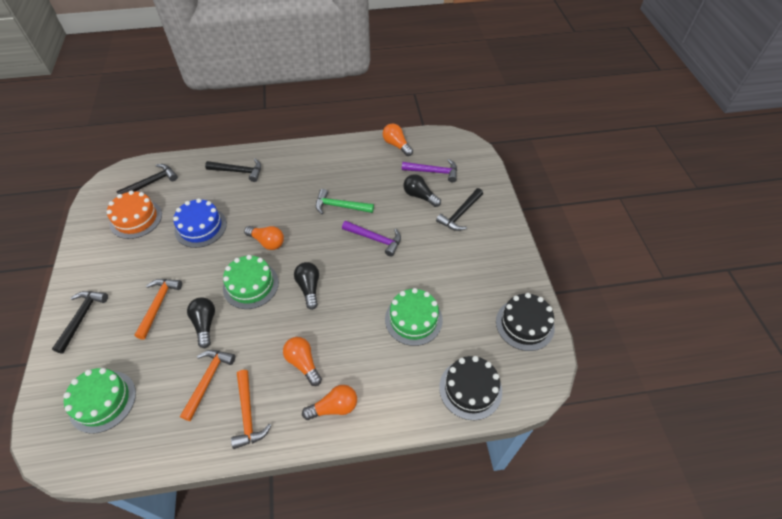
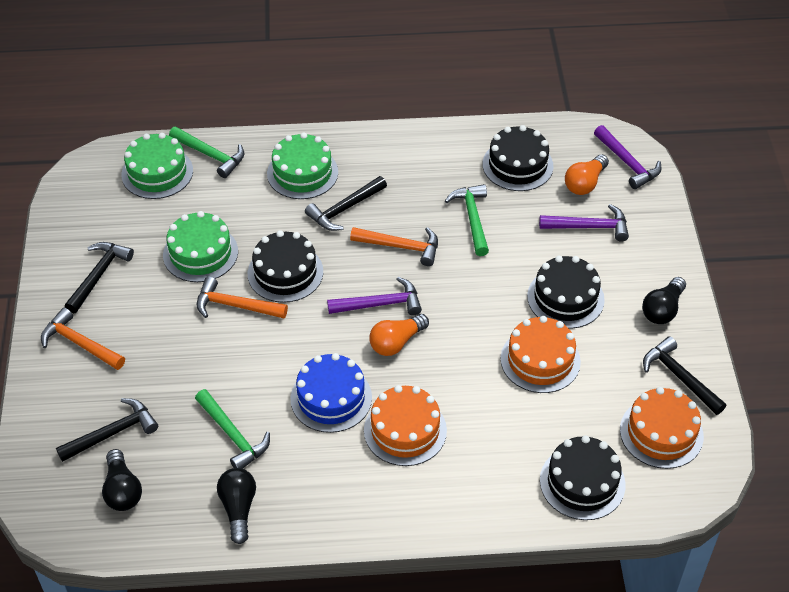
black cake: 2 -> 4
green hammer: 1 -> 3
orange cake: 1 -> 3
orange light bulb: 4 -> 2
purple hammer: 2 -> 3

